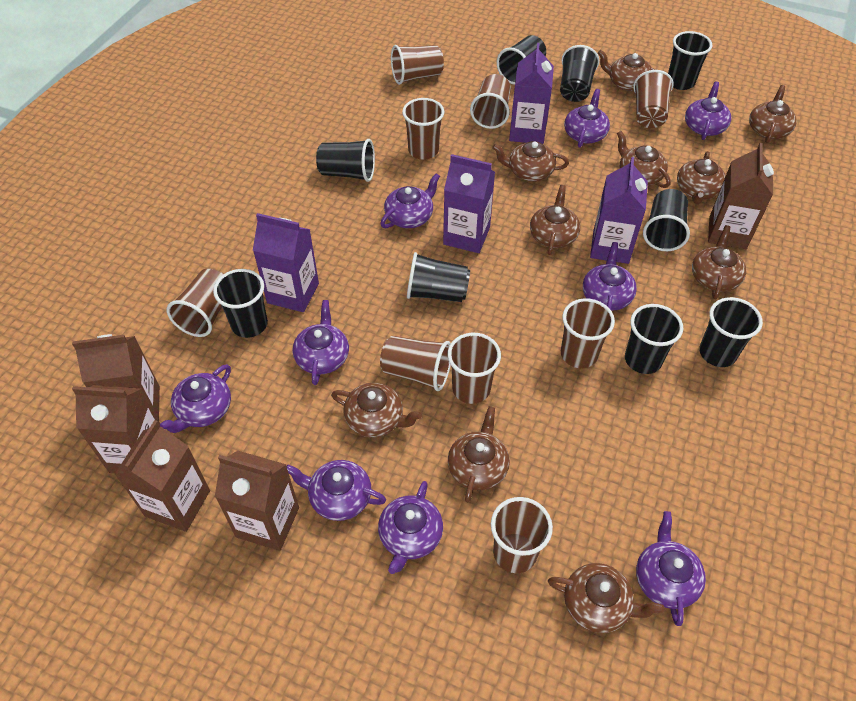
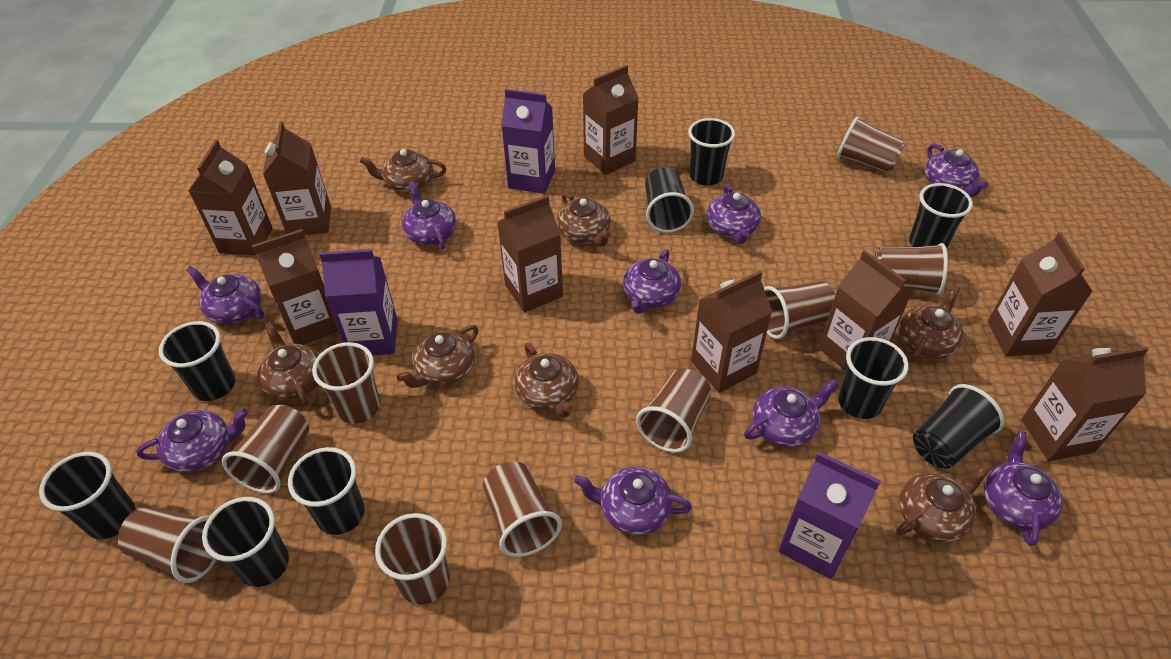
brown carton: 5 -> 9
brown teapot: 10 -> 7
purple carton: 4 -> 3

